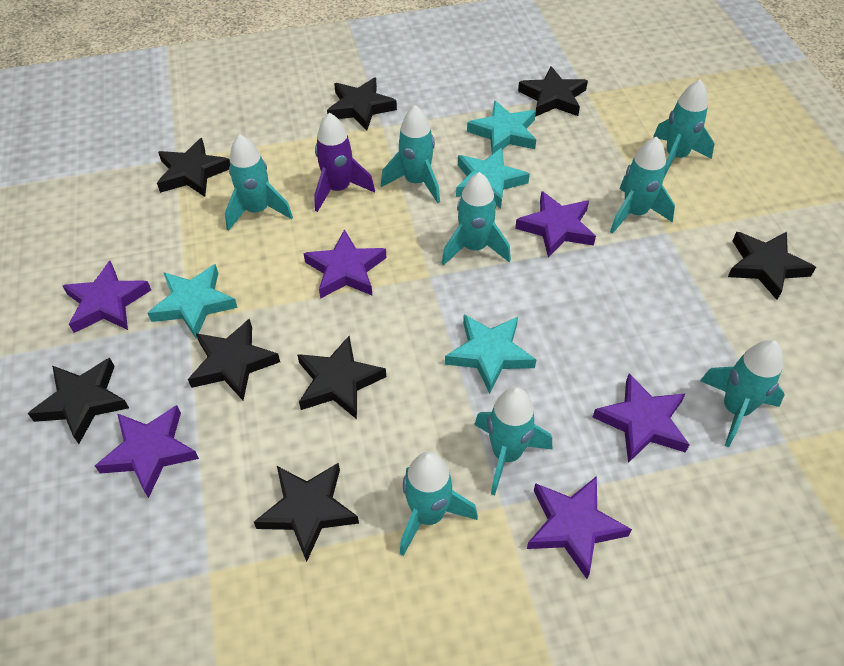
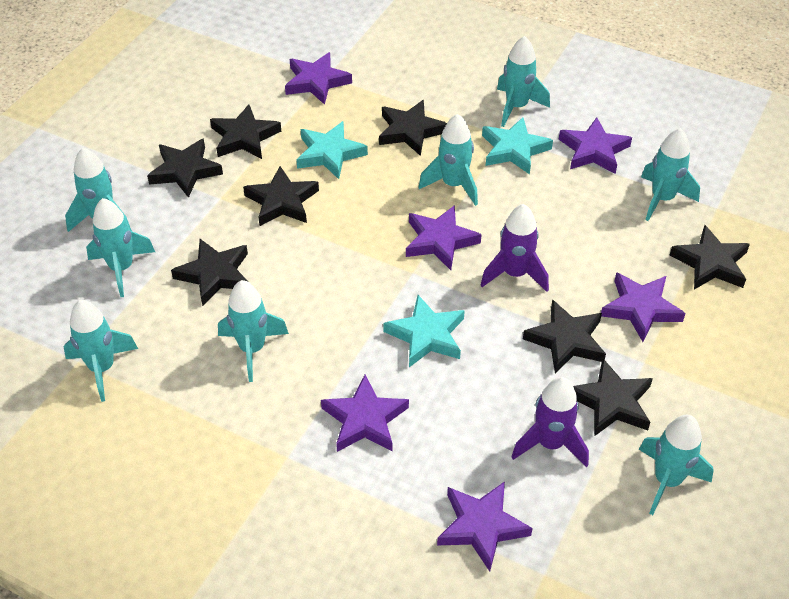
purple rocket: 1 -> 2
turquoise star: 4 -> 3

